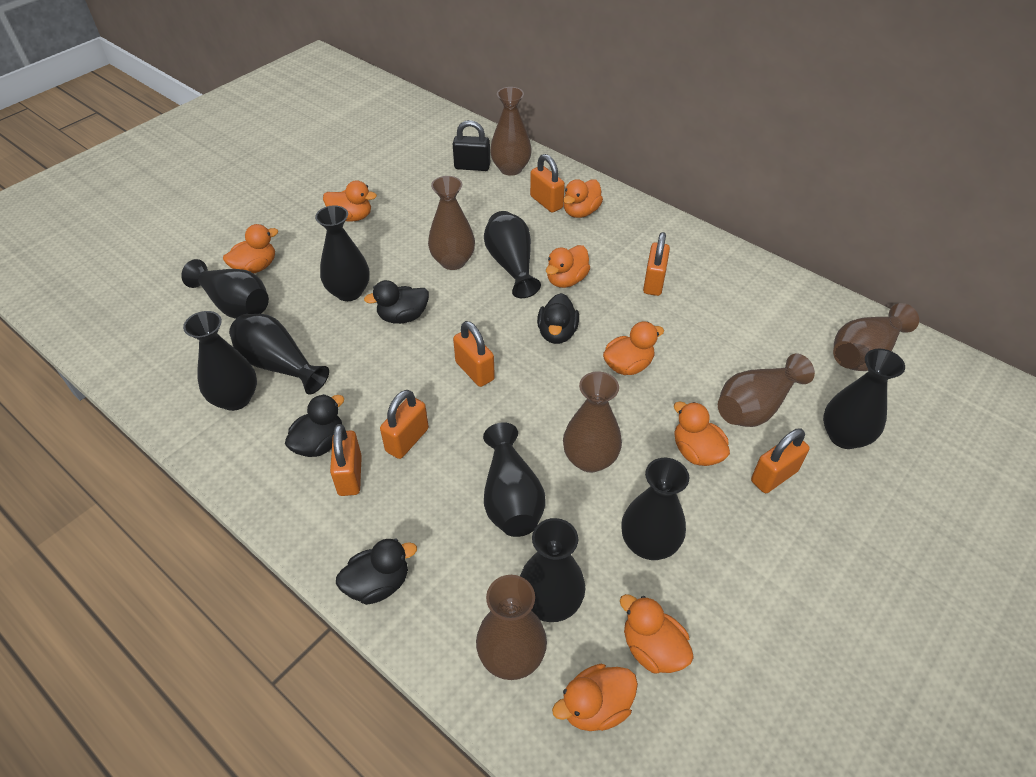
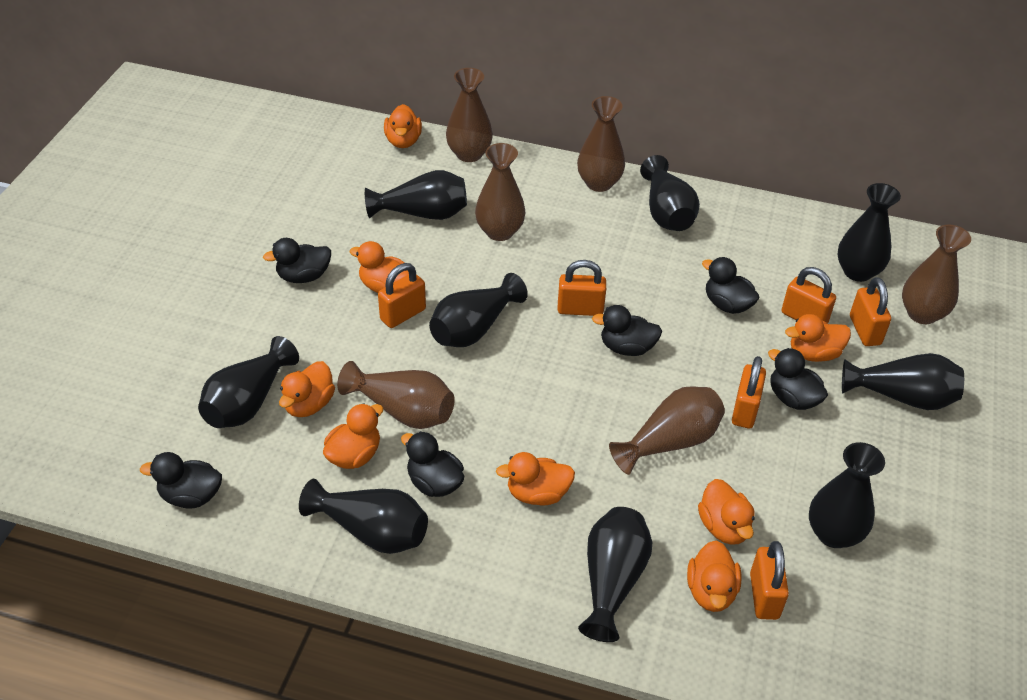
black duck: 4 -> 6
black padlock: 1 -> 0

